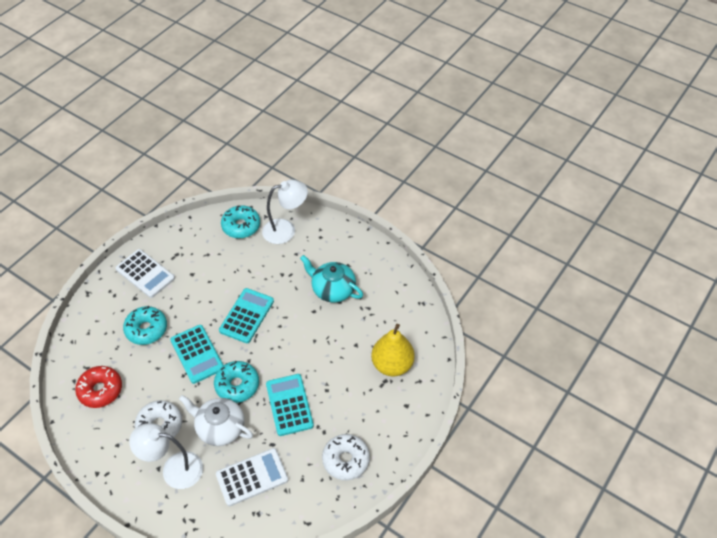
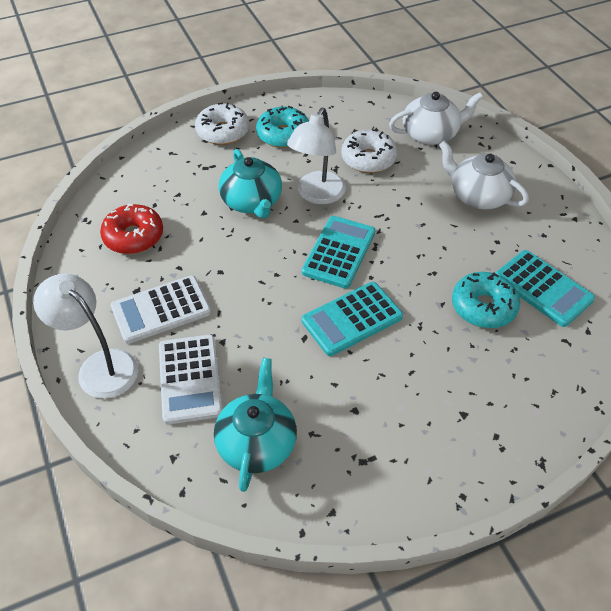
turquoise donut: 3 -> 2
turquoise teapot: 1 -> 2
white teapot: 1 -> 2
yellow pear: 1 -> 0

